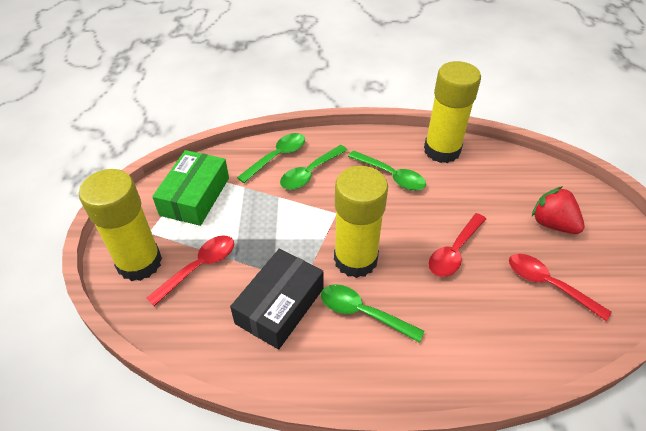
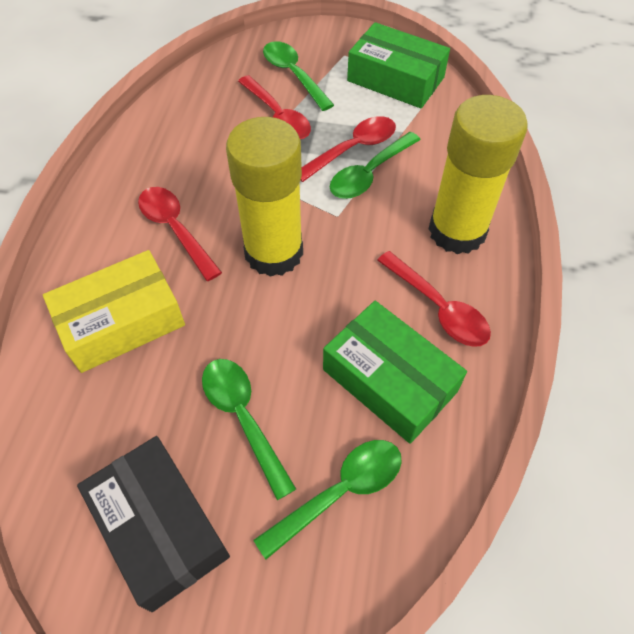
green box: 1 -> 2
red spoon: 3 -> 4
red strawberry: 1 -> 0
yellow box: 0 -> 1
yellow glue stick: 3 -> 2

